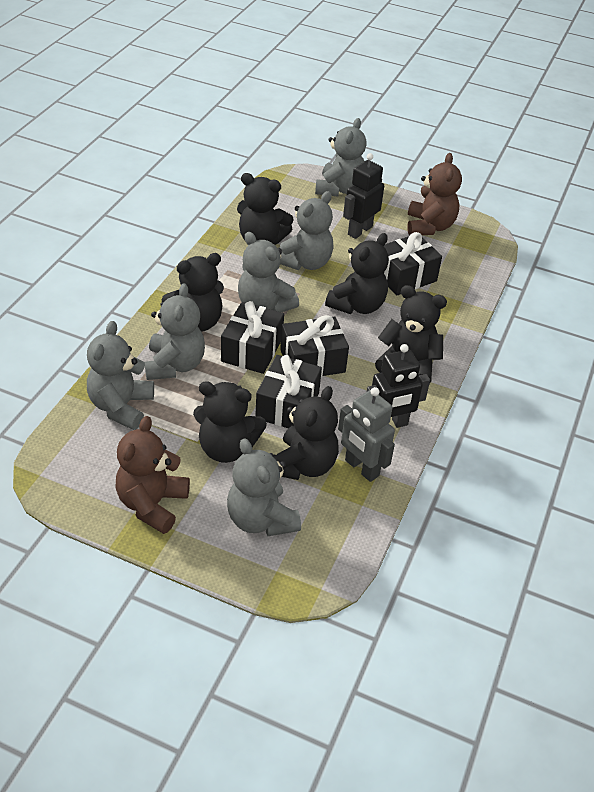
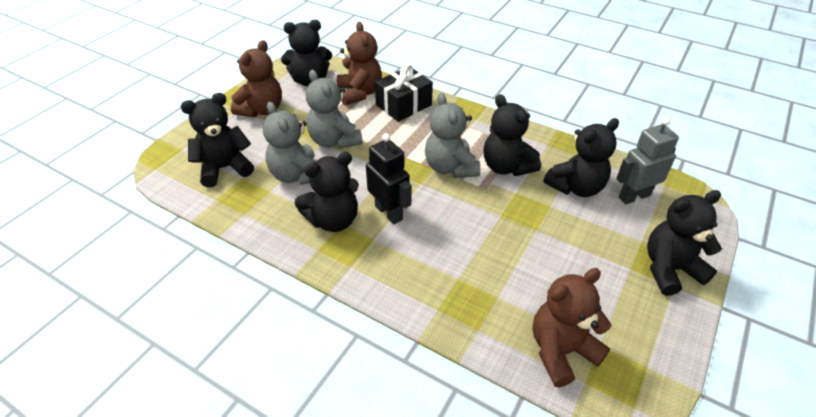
black gift: 4 -> 1
black robot: 2 -> 1
brown teddy bear: 2 -> 3
grey teddy bear: 6 -> 3

